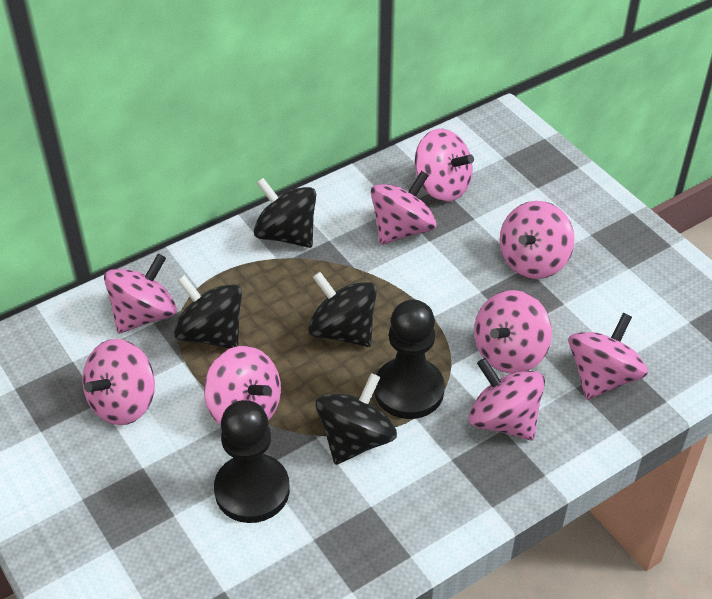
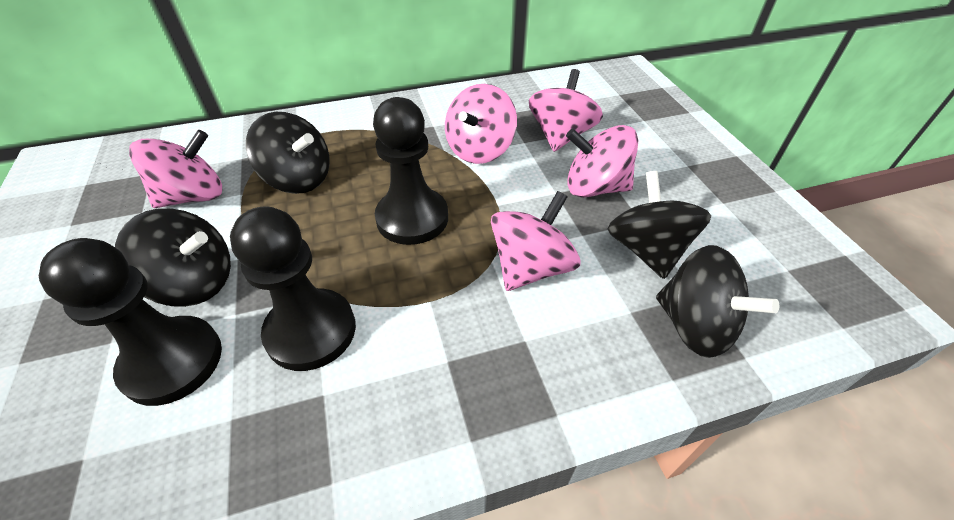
black pawn: 2 -> 3
pink spinning top: 9 -> 5

